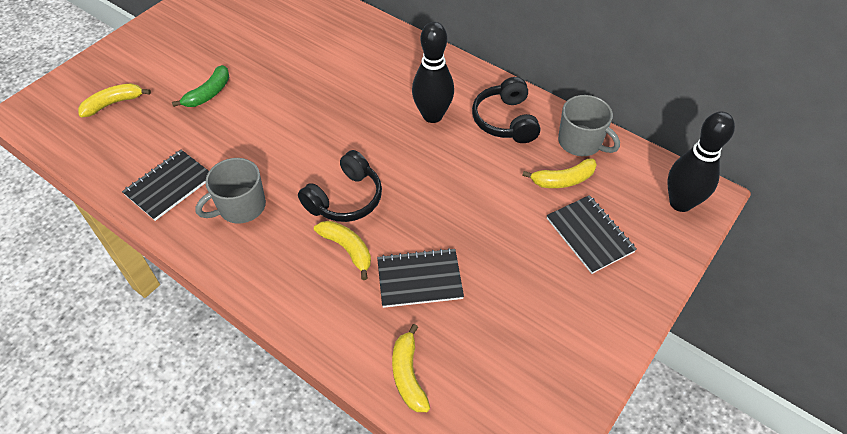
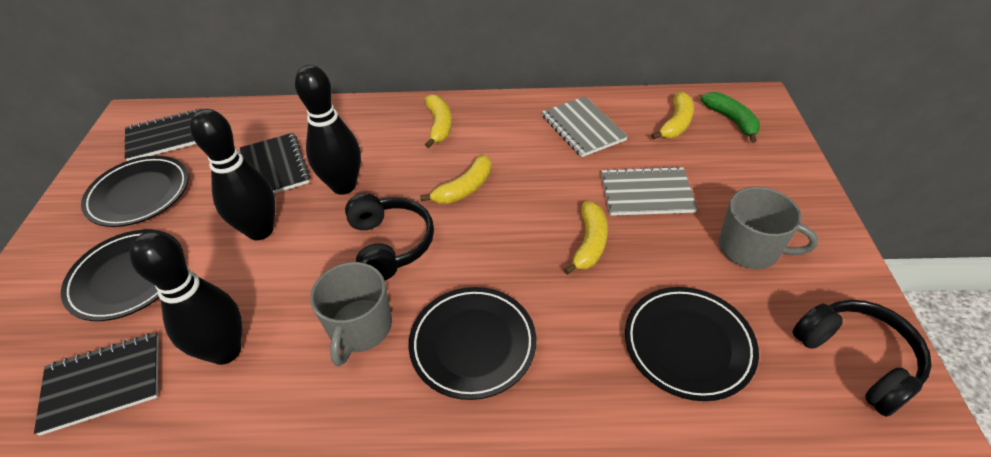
black bowling pin: 2 -> 3
black plate: 0 -> 4
grey notebook: 0 -> 2

